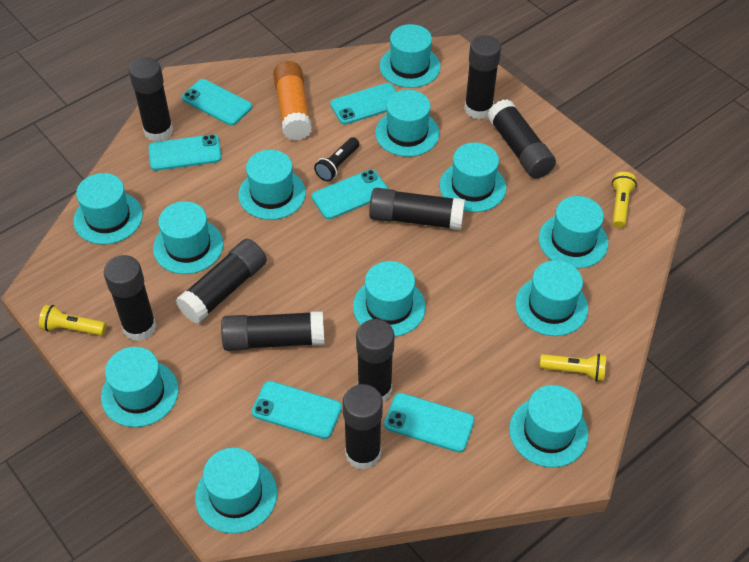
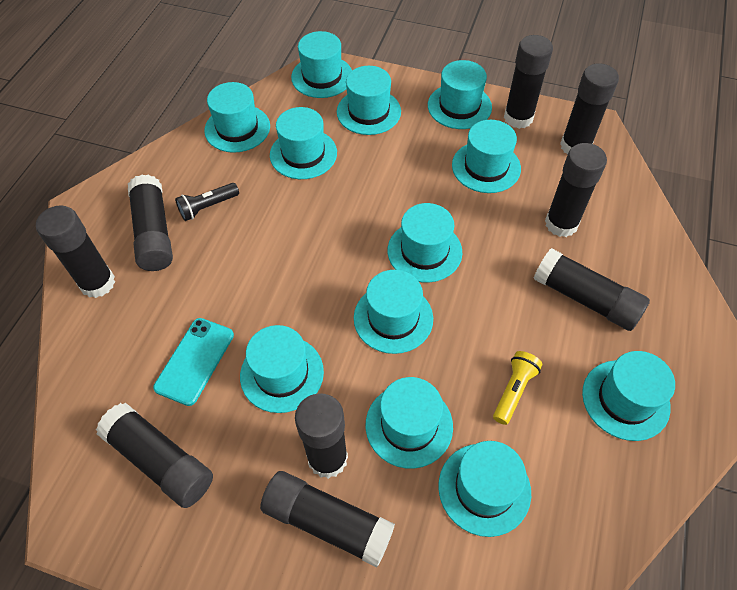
orange glue stick: 1 -> 0
turquoise phone: 6 -> 1
yellow flashlight: 3 -> 1

